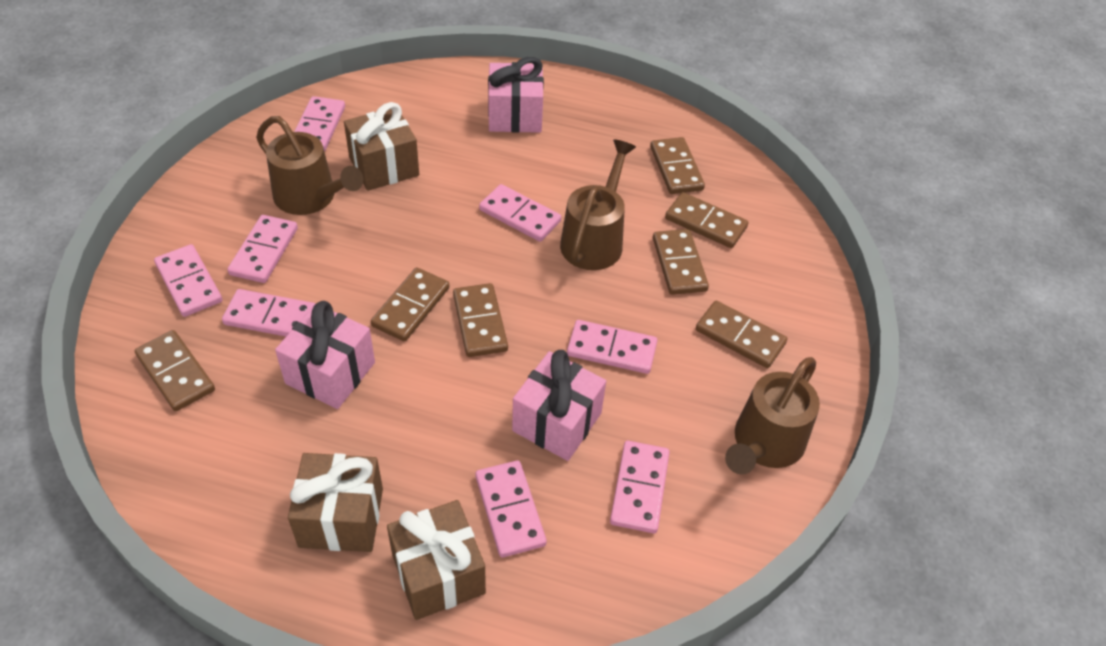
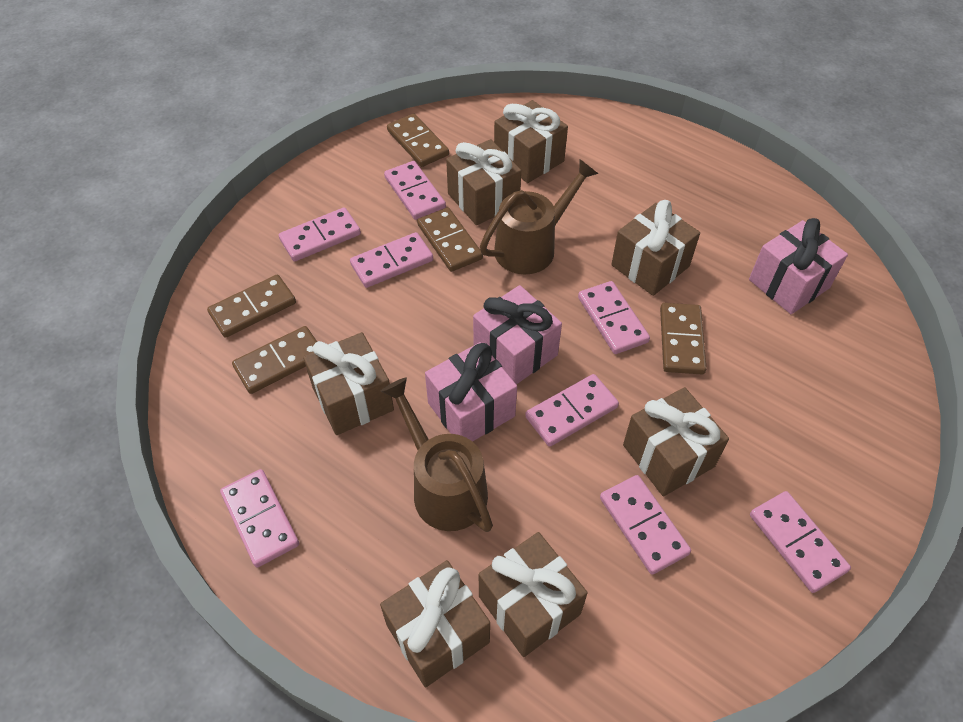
brown domino: 7 -> 5
brown gift: 3 -> 7
brown watering can: 3 -> 2

